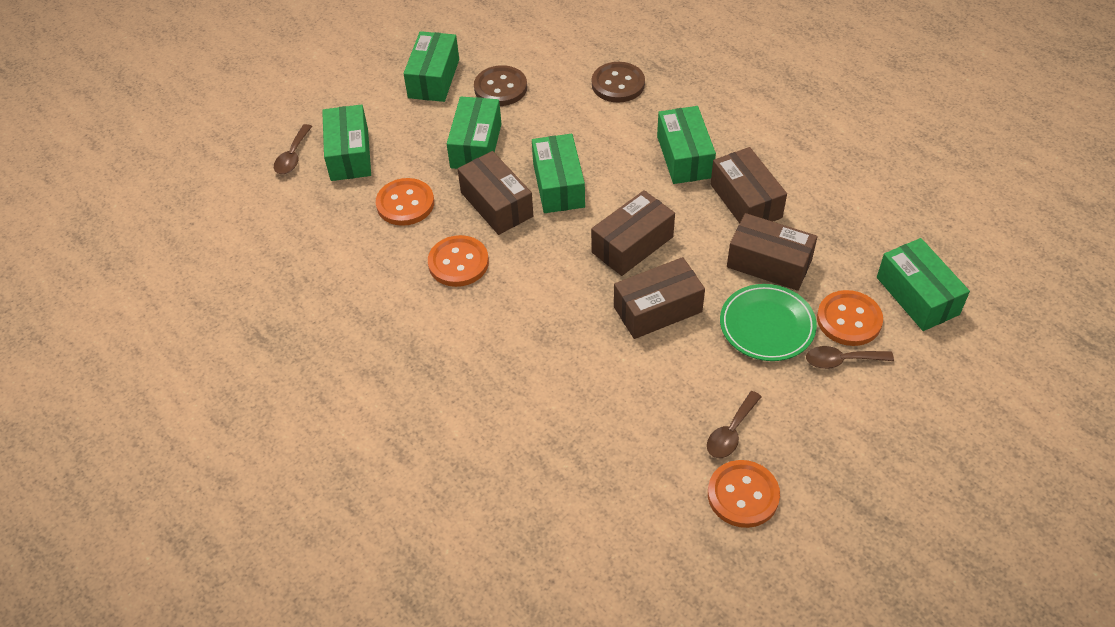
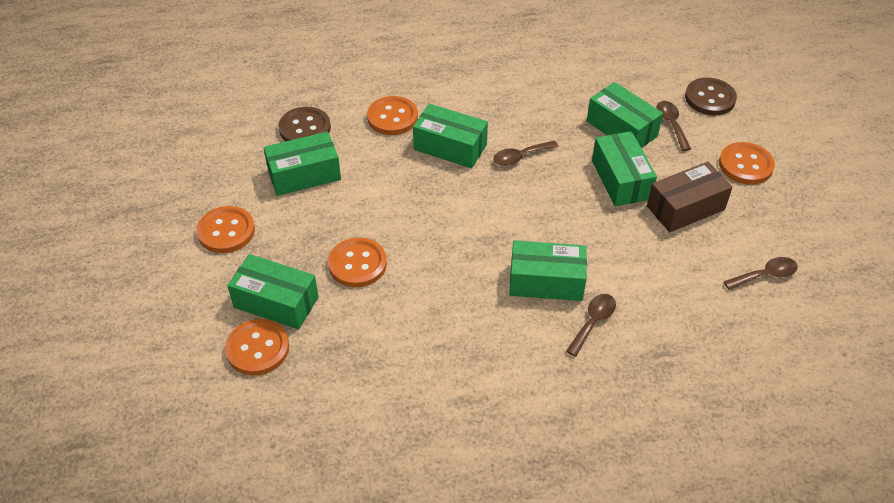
brown box: 5 -> 1
brown spoon: 3 -> 4
green plate: 1 -> 0
orange button: 4 -> 5

